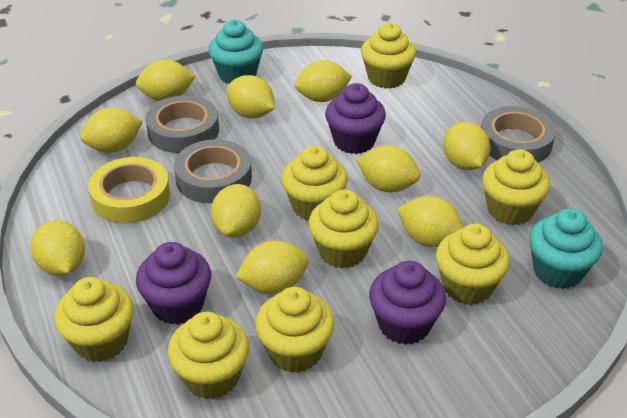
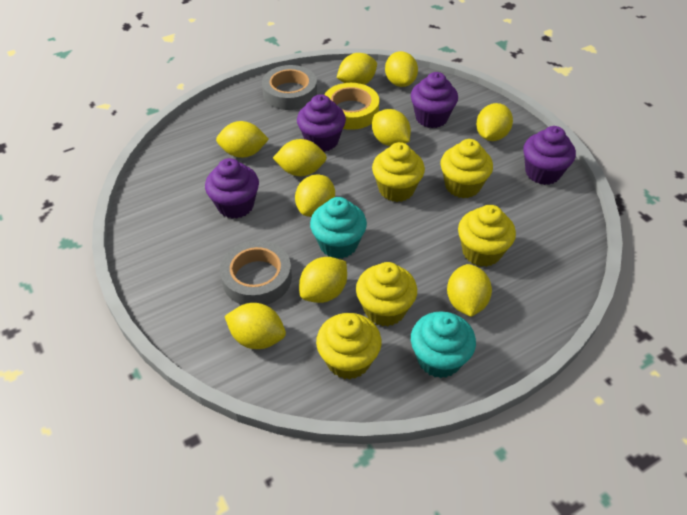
grey tape: 3 -> 2
purple cupcake: 3 -> 4
yellow cupcake: 8 -> 5

